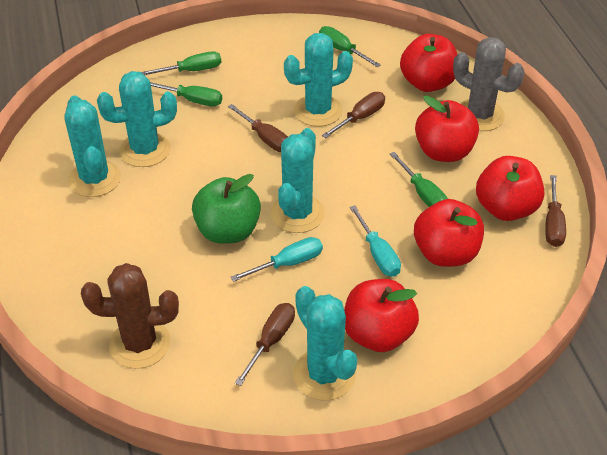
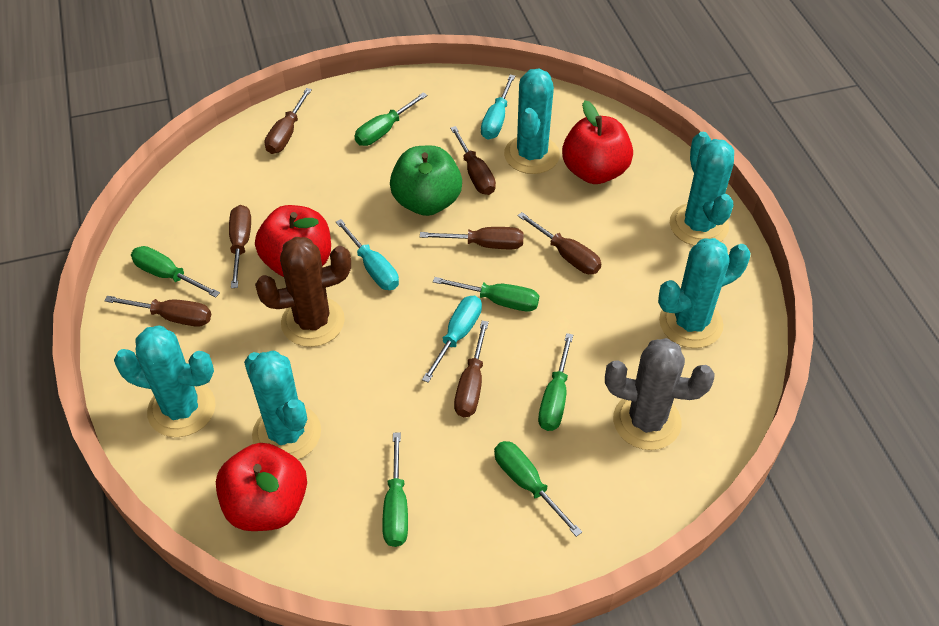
brown screwdriver: 4 -> 7
green screwdriver: 4 -> 6
red apple: 5 -> 3
turquoise screwdriver: 2 -> 3

